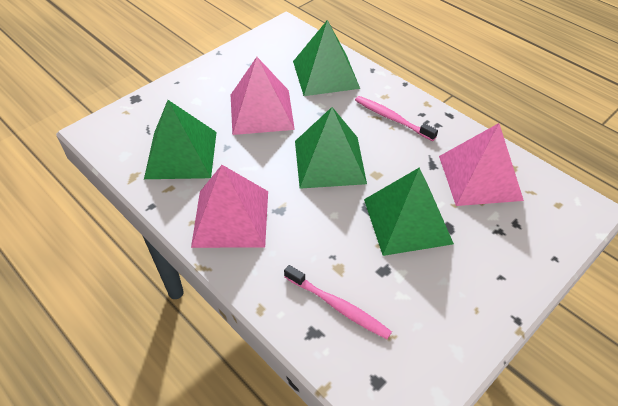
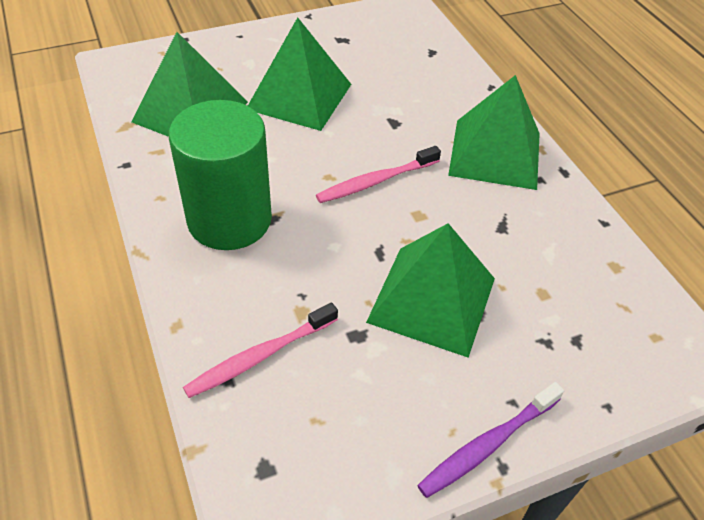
green cylinder: 0 -> 1
pink pyramid: 3 -> 0
purple toothbrush: 0 -> 1

